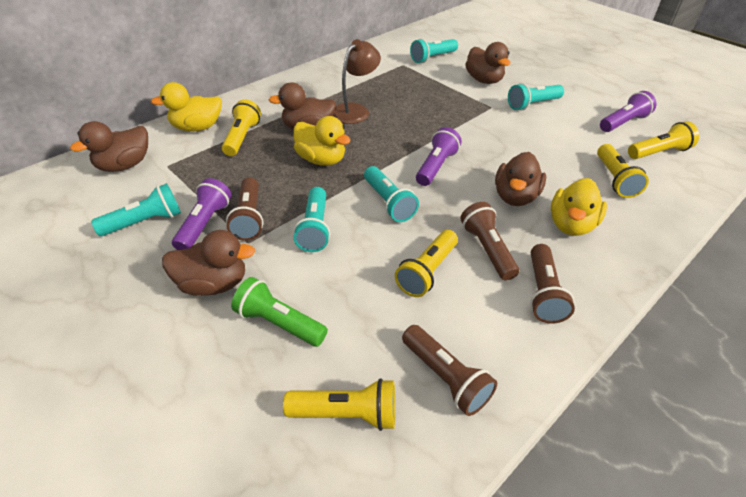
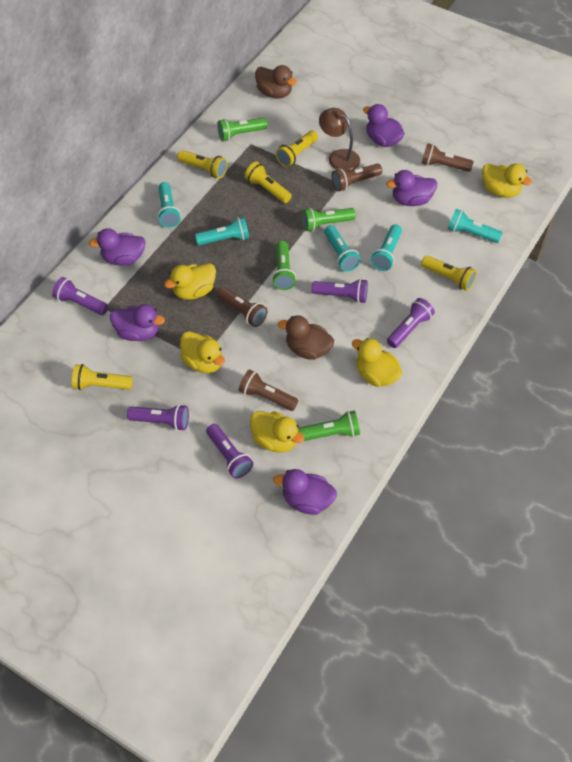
brown duck: 5 -> 2
green flashlight: 1 -> 4
purple duck: 0 -> 5
purple flashlight: 3 -> 5
yellow duck: 3 -> 5

